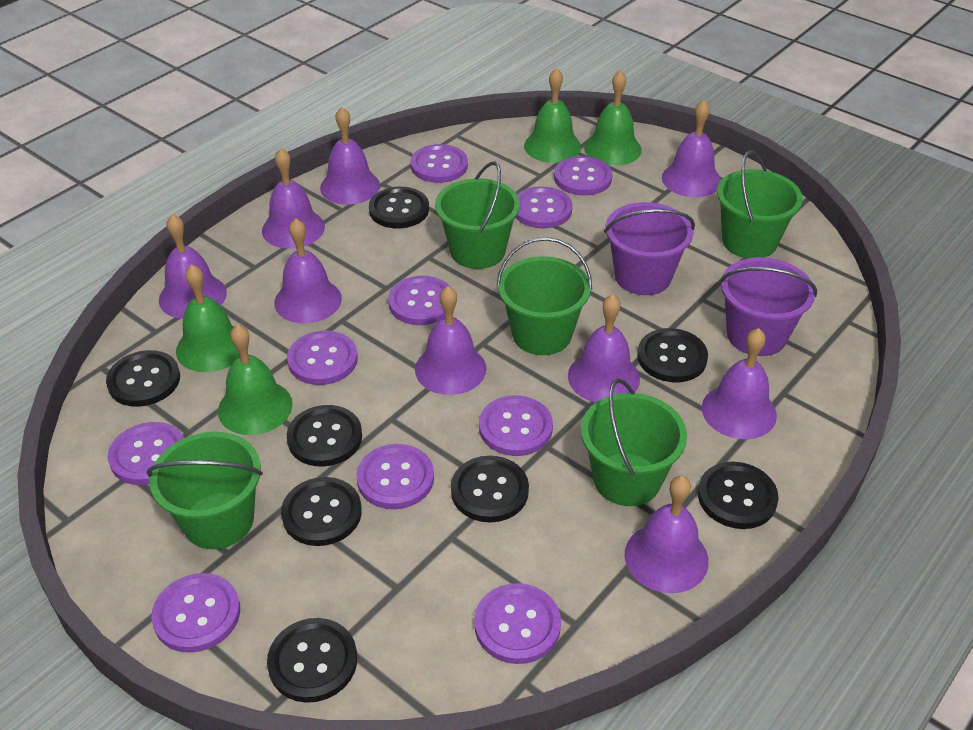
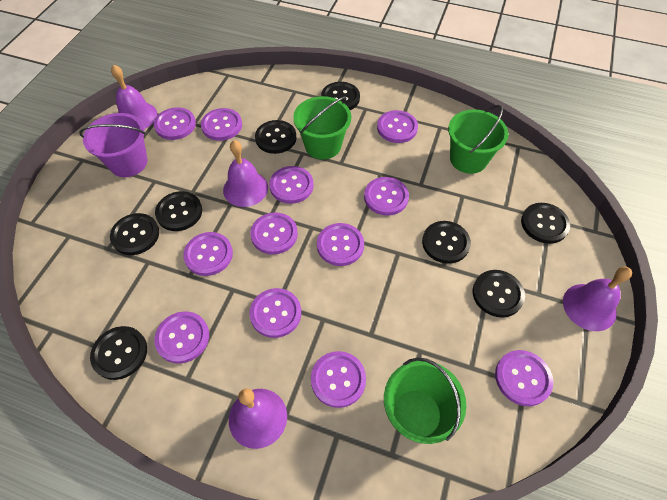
green bell: 4 -> 0
green bucket: 5 -> 3
purple bell: 9 -> 4
purple bucket: 2 -> 1
purple button: 10 -> 12

